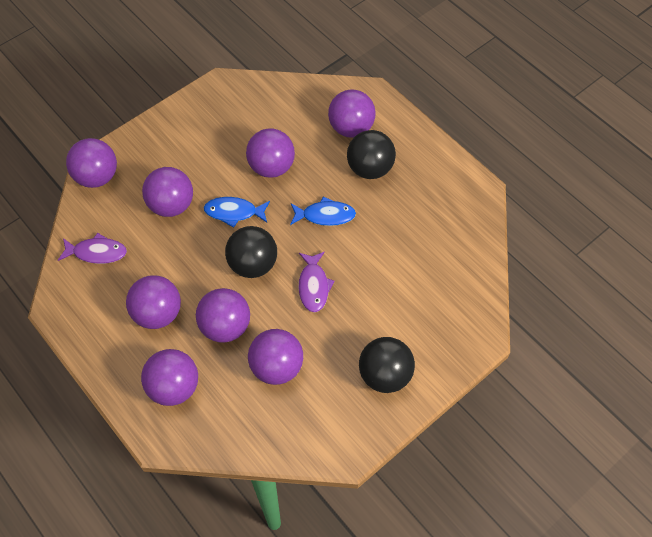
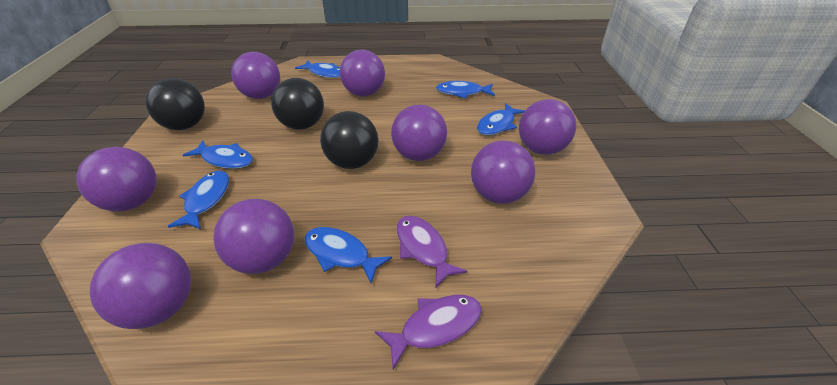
blue fish: 2 -> 6

